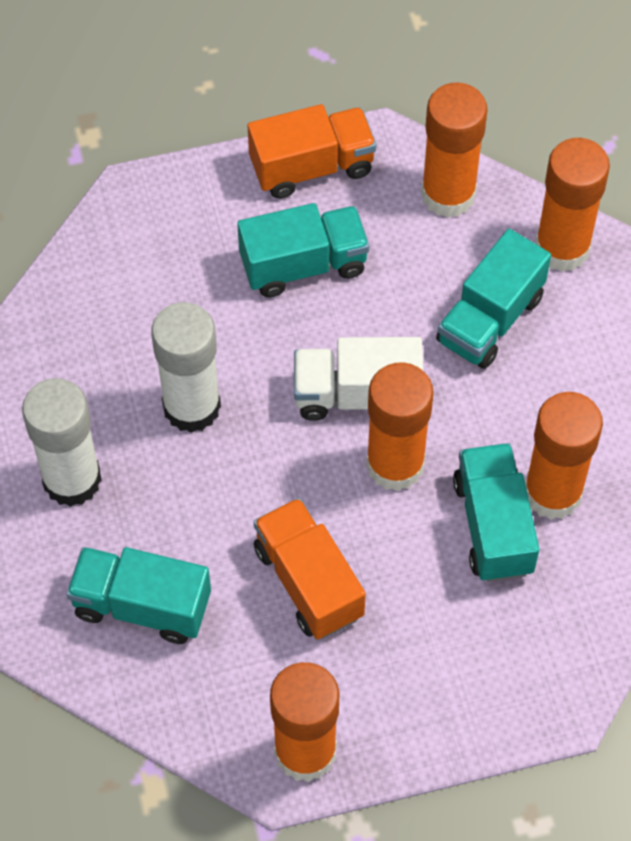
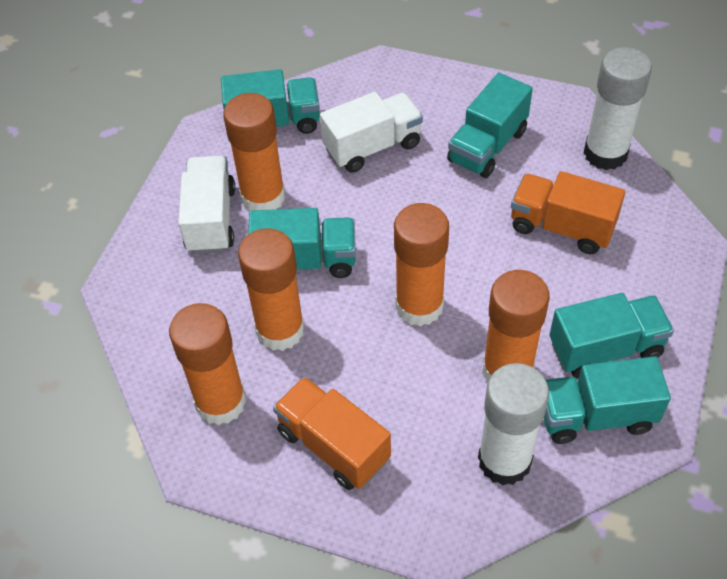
turquoise truck: 4 -> 5
white truck: 1 -> 2

